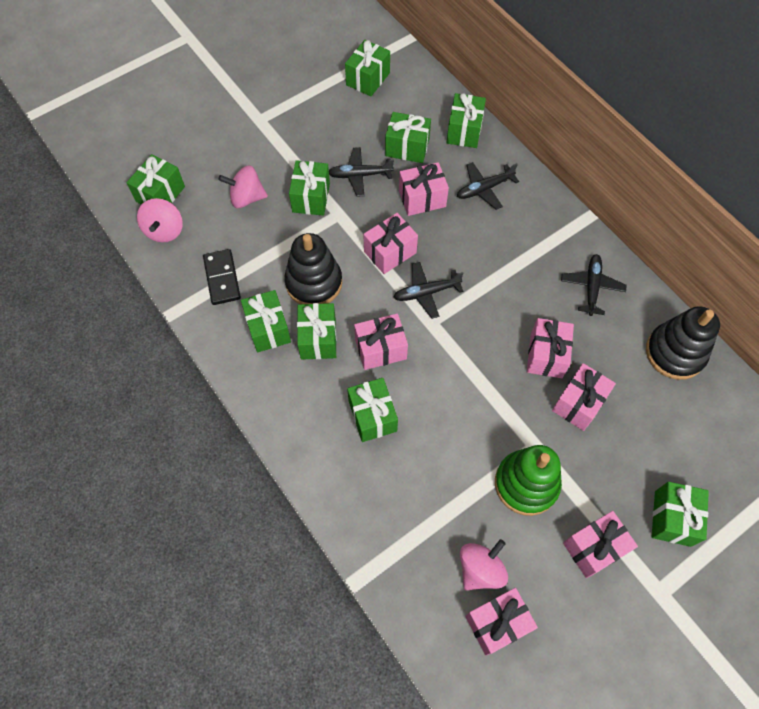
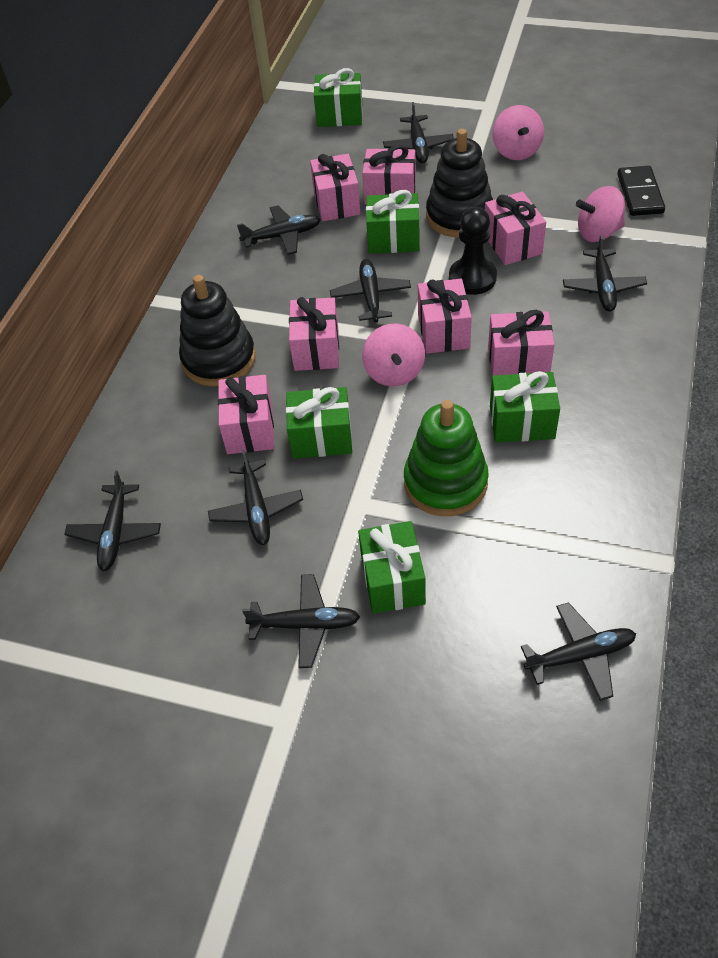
black pawn: 0 -> 1
black plane: 4 -> 8
green gift: 9 -> 5

